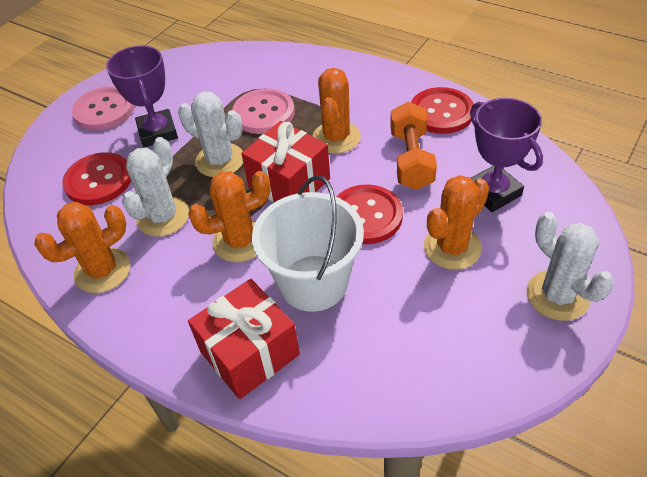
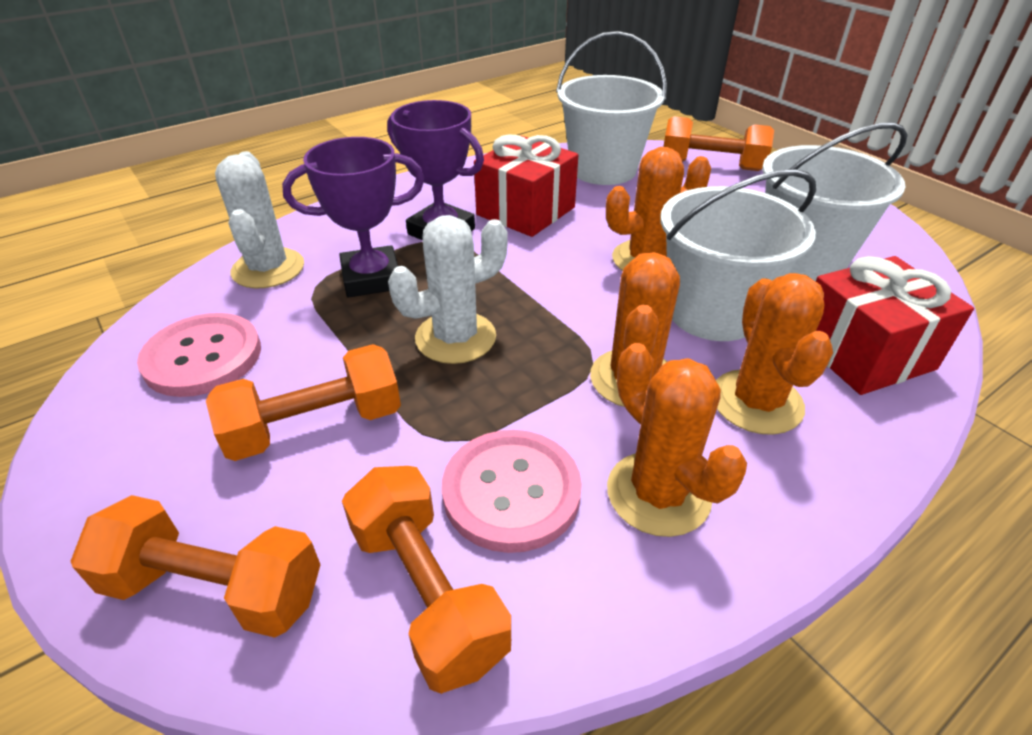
orange dumbbell: 1 -> 4
red button: 3 -> 0
white bucket: 1 -> 3
white cactus: 3 -> 2

